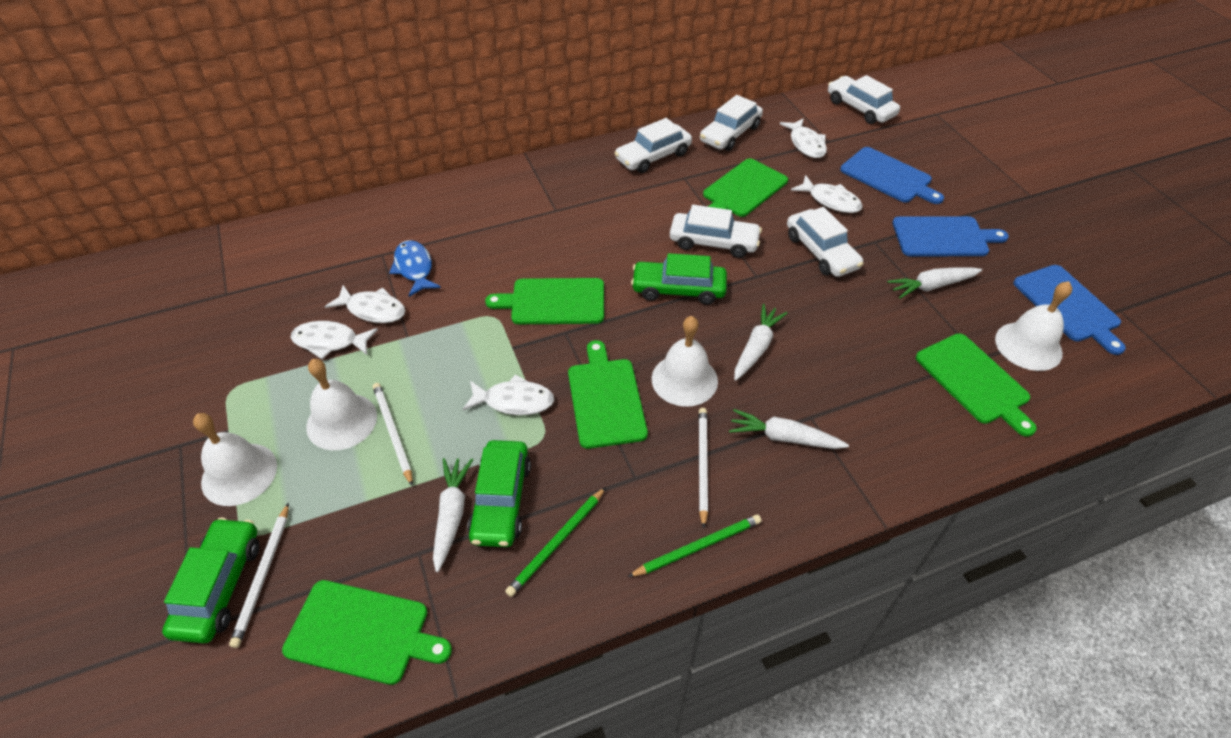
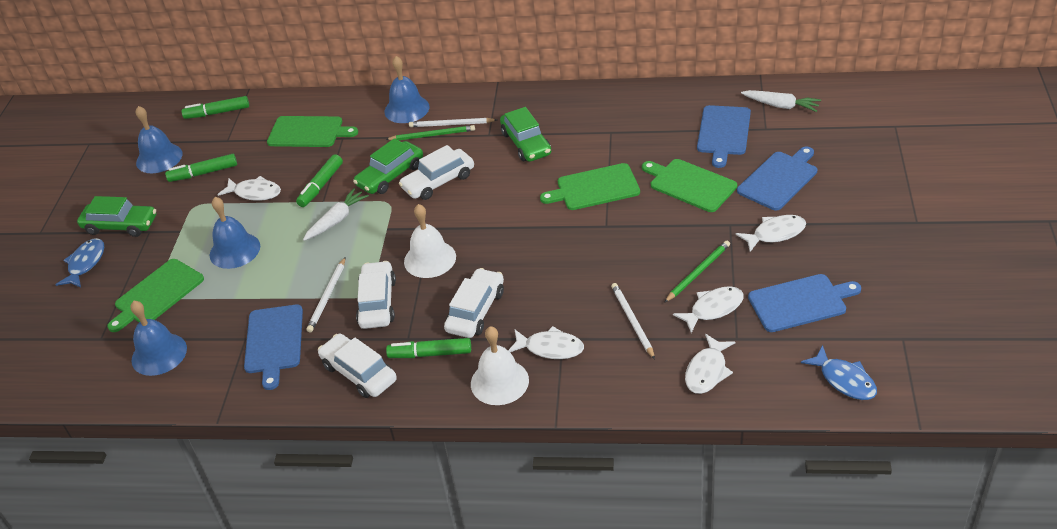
blue bell: 0 -> 4
blue cutting board: 3 -> 4
blue fish: 1 -> 2
green cutting board: 5 -> 4
green marker: 0 -> 4
white bell: 4 -> 2
white car: 5 -> 4
white carrot: 4 -> 2

